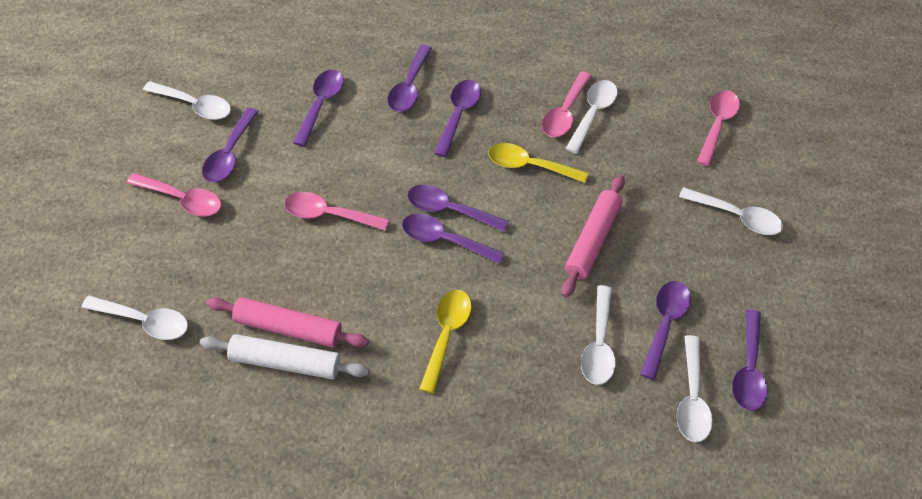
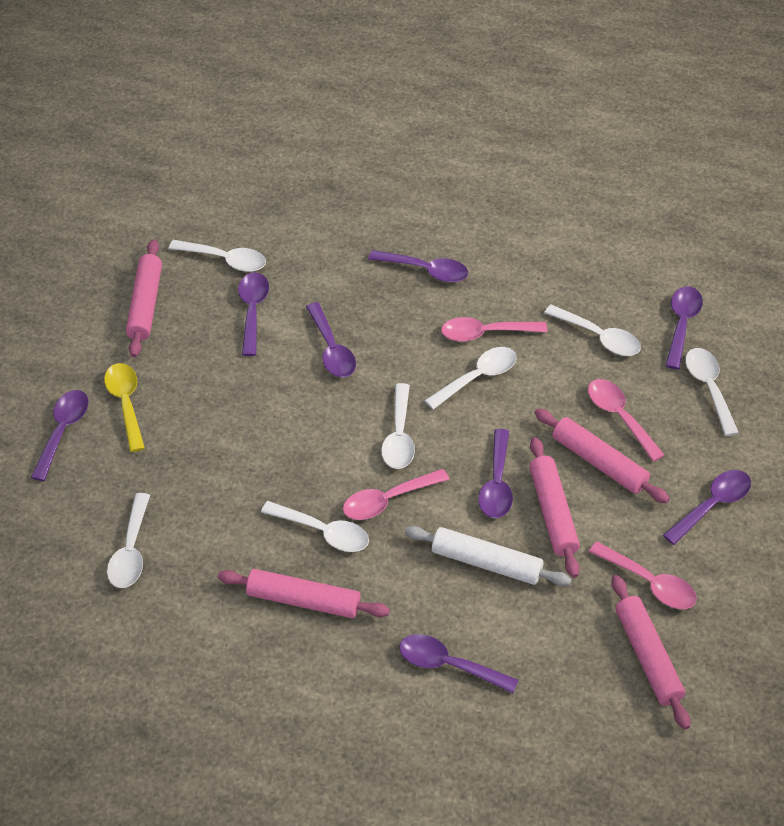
pink rolling pin: 2 -> 5
white spoon: 6 -> 7
yellow spoon: 2 -> 1

